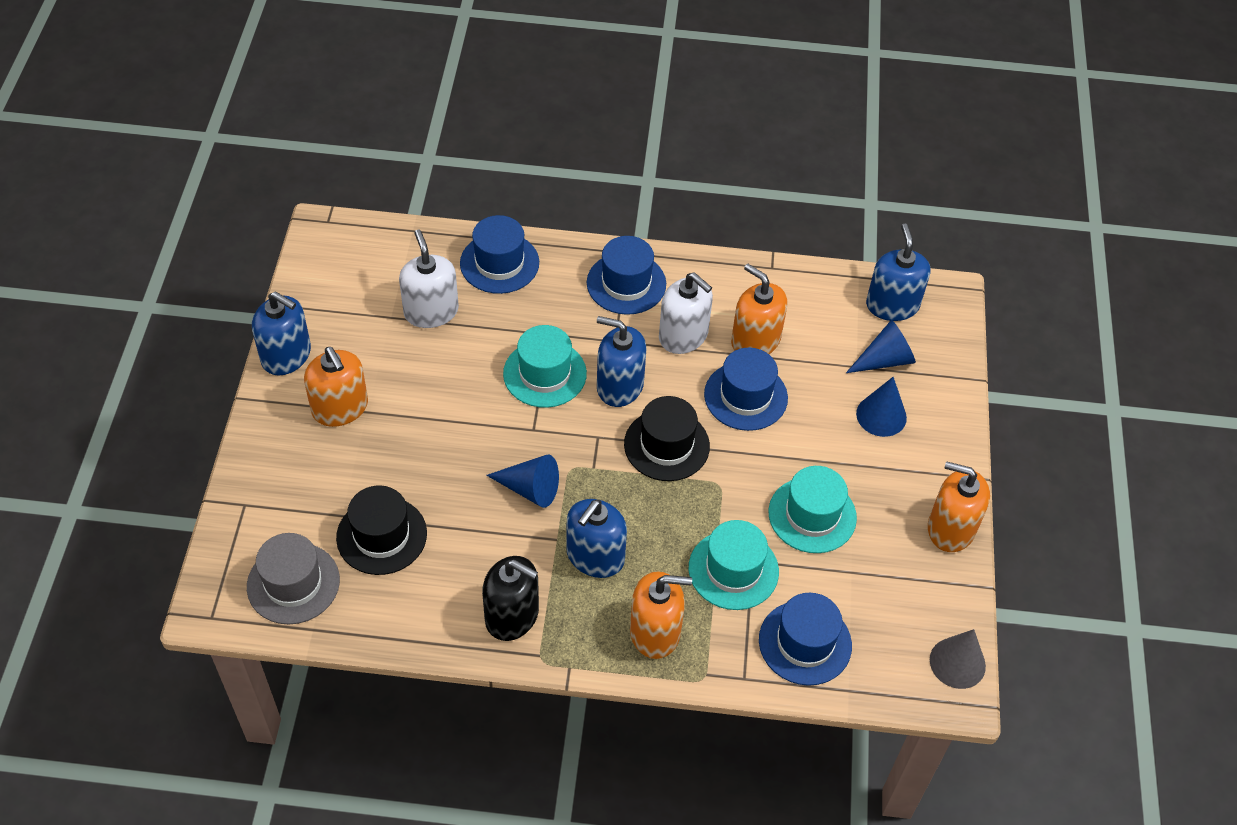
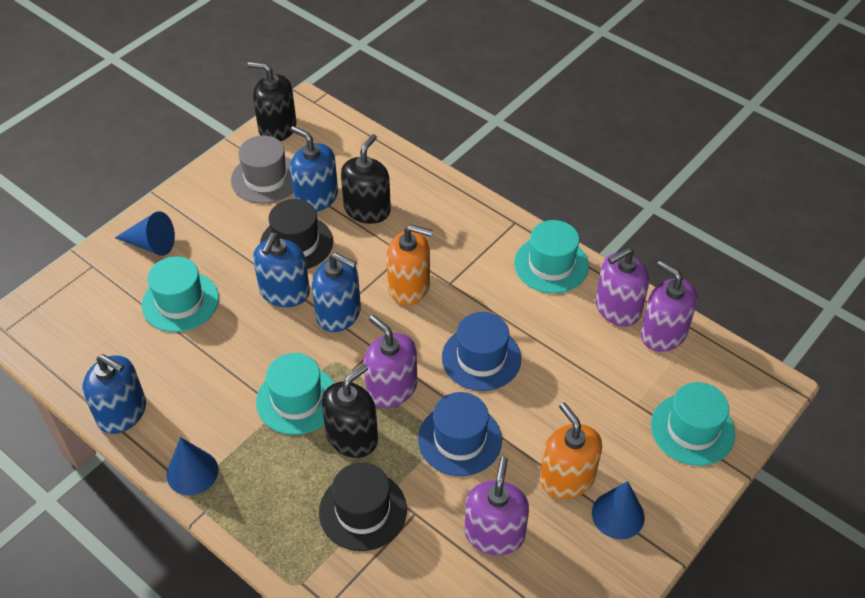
black soap dispenser: 1 -> 3
blue hat: 4 -> 2
grey cone: 1 -> 0
orange soap dispenser: 4 -> 2
purple soap dispenser: 0 -> 4
turquoise hat: 3 -> 4
white soap dispenser: 2 -> 0

